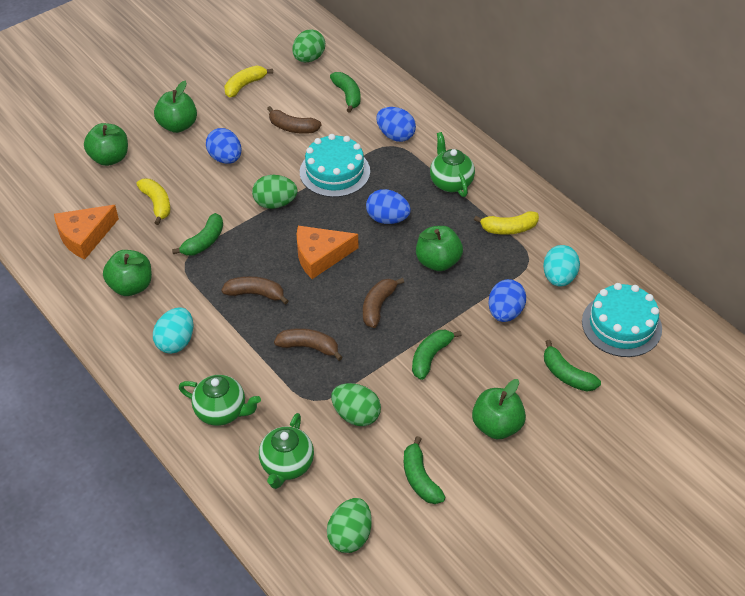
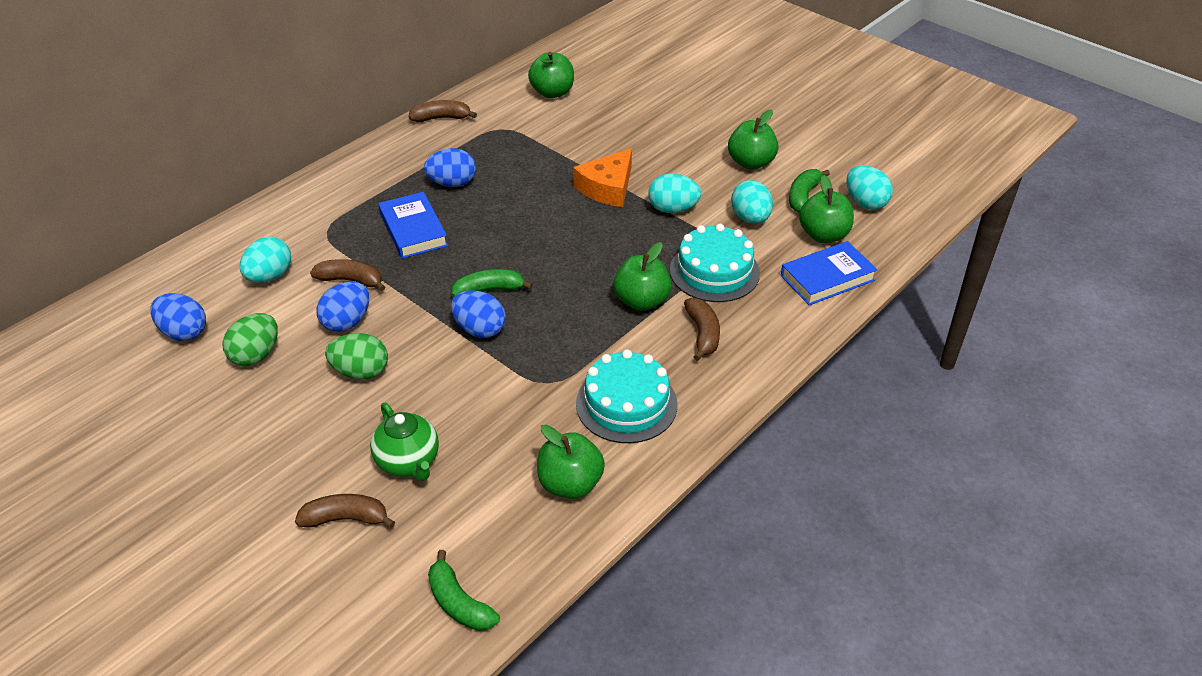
blue book: 0 -> 2
green banana: 5 -> 3
green egg: 4 -> 2
green teapot: 3 -> 1
orange cheese: 2 -> 1
turquoise egg: 2 -> 4
yellow banana: 3 -> 0

